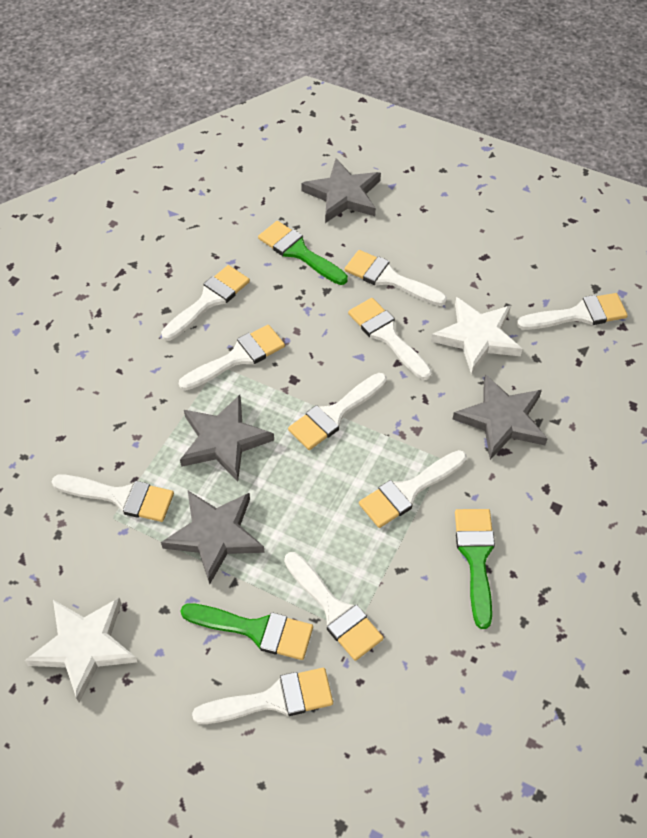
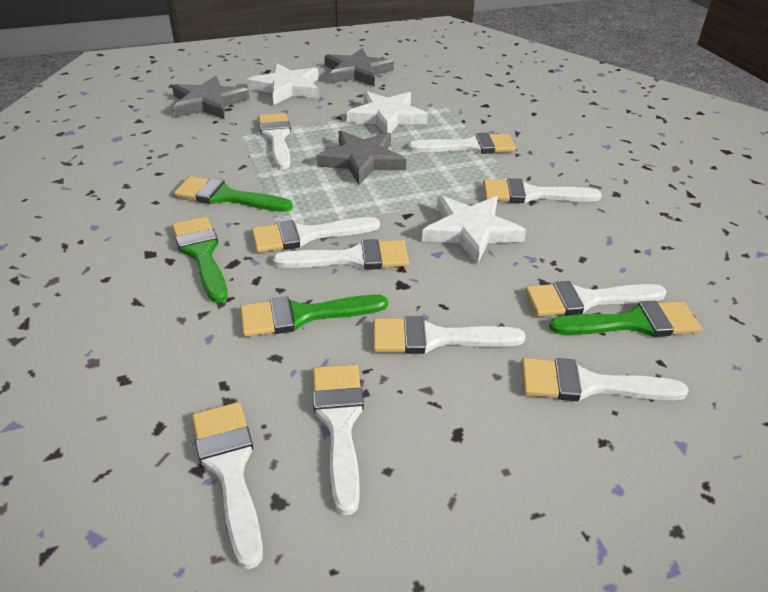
green brush: 3 -> 4
grey star: 4 -> 3
white star: 2 -> 3

